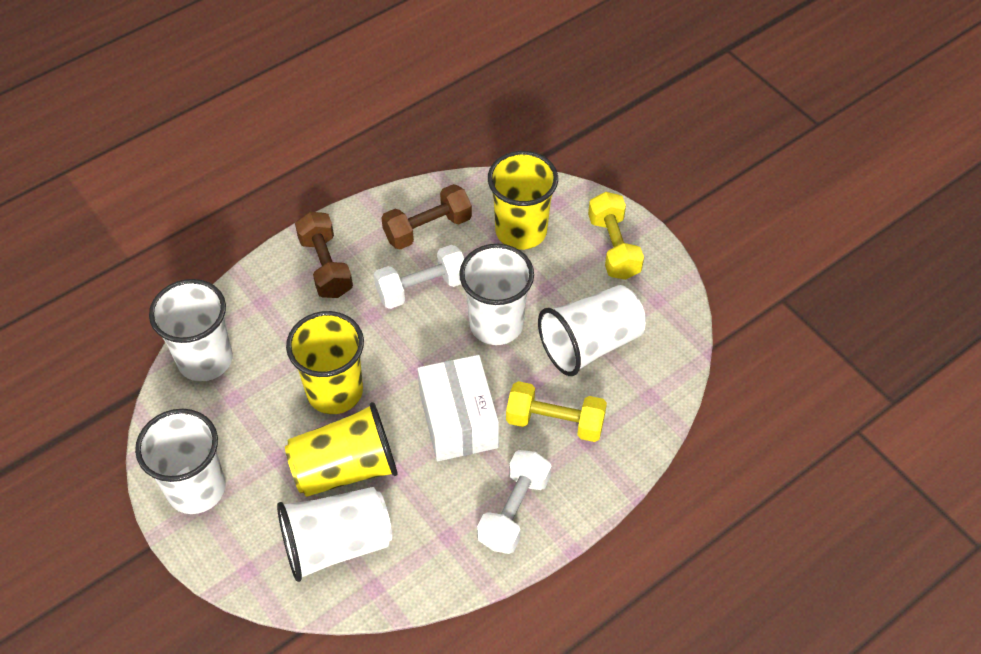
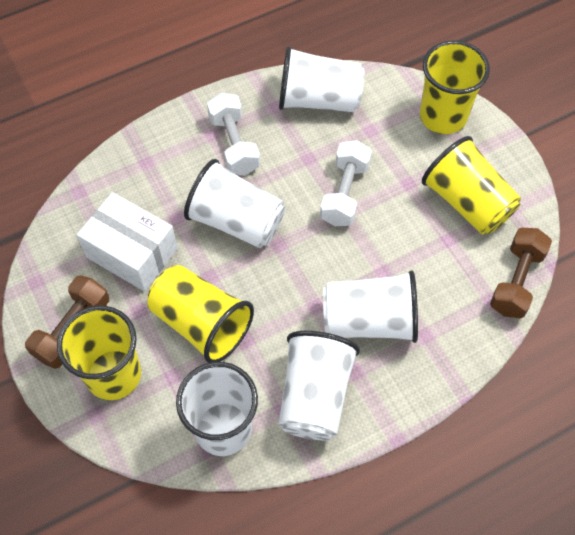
yellow cup: 3 -> 4
yellow dumbbell: 2 -> 0

